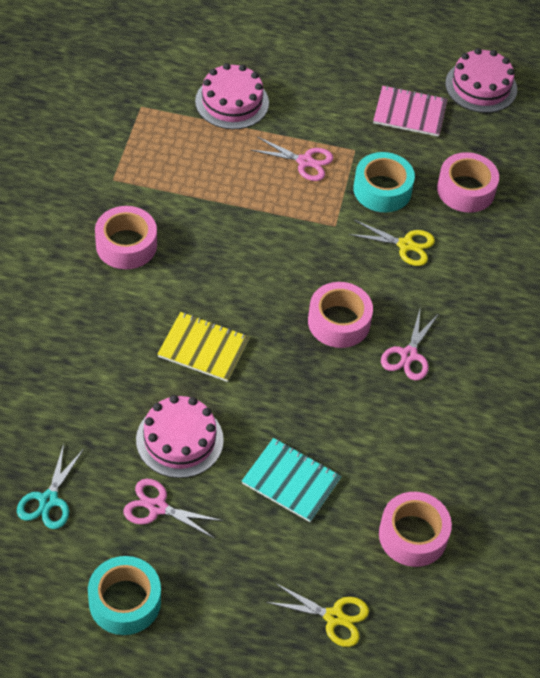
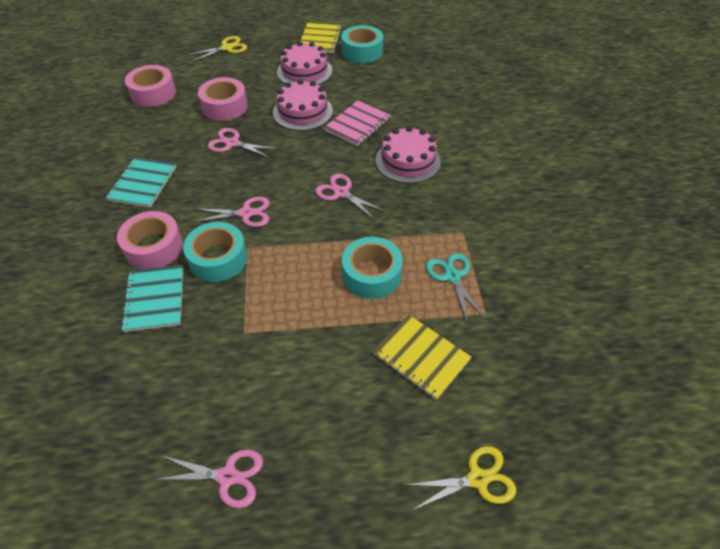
pink scissors: 3 -> 4
pink tape: 4 -> 3
turquoise notebook: 1 -> 2
turquoise tape: 2 -> 3
yellow notebook: 1 -> 2

